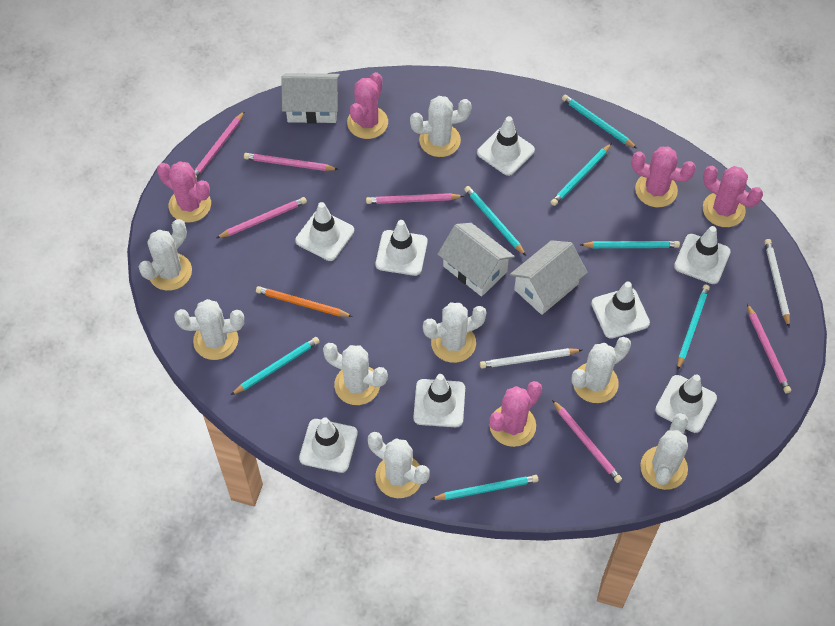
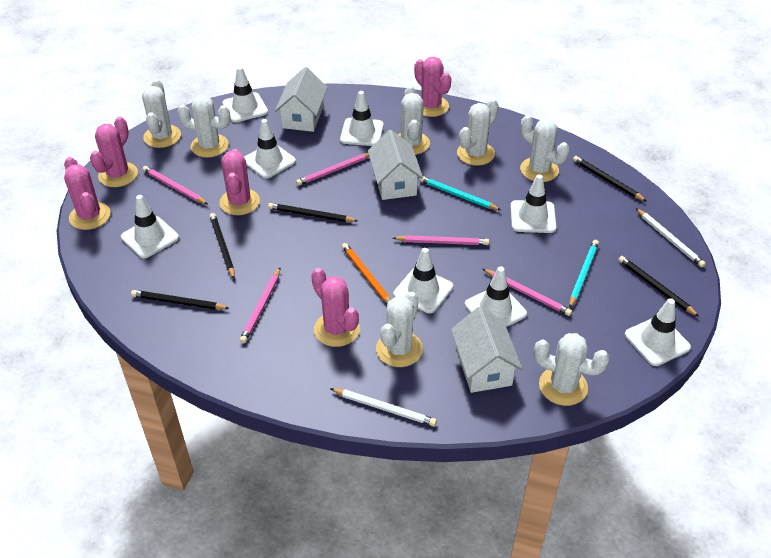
black pencil: 0 -> 5
pink pencil: 6 -> 5
turquoise pencil: 7 -> 2
white cactus: 8 -> 7

